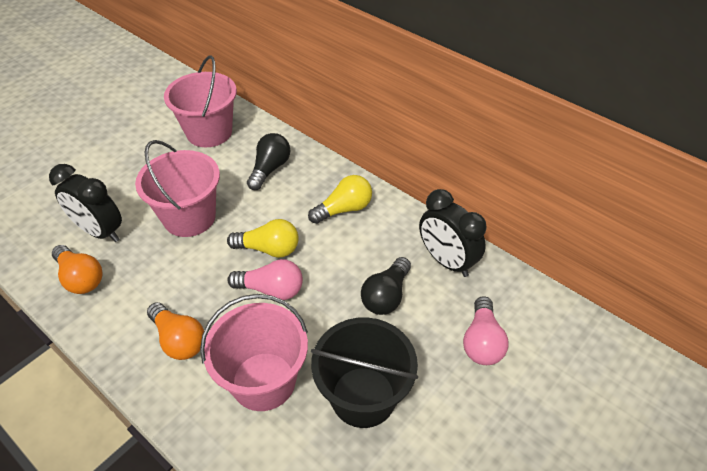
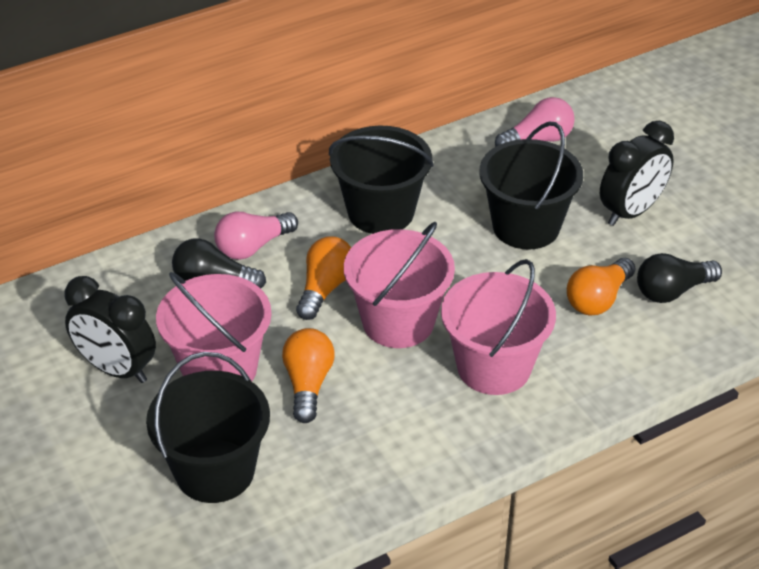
black bucket: 1 -> 3
orange light bulb: 2 -> 3
yellow light bulb: 2 -> 0

